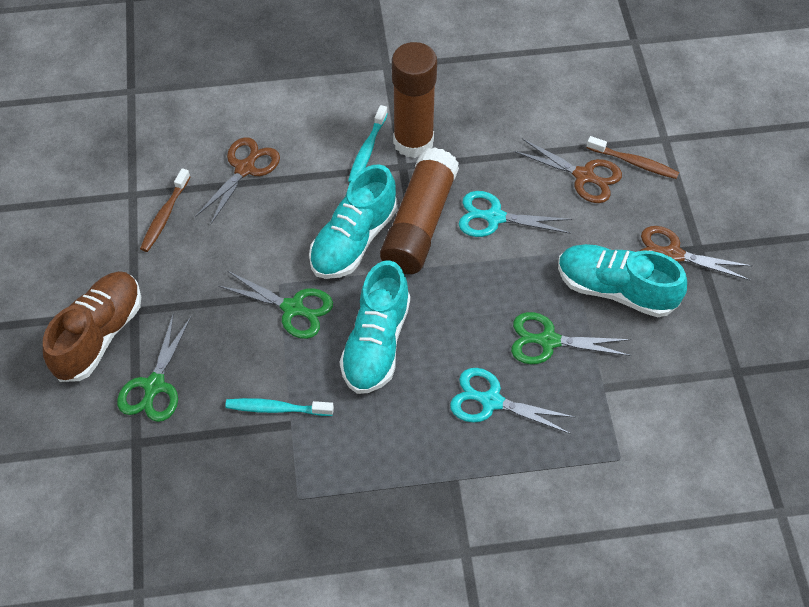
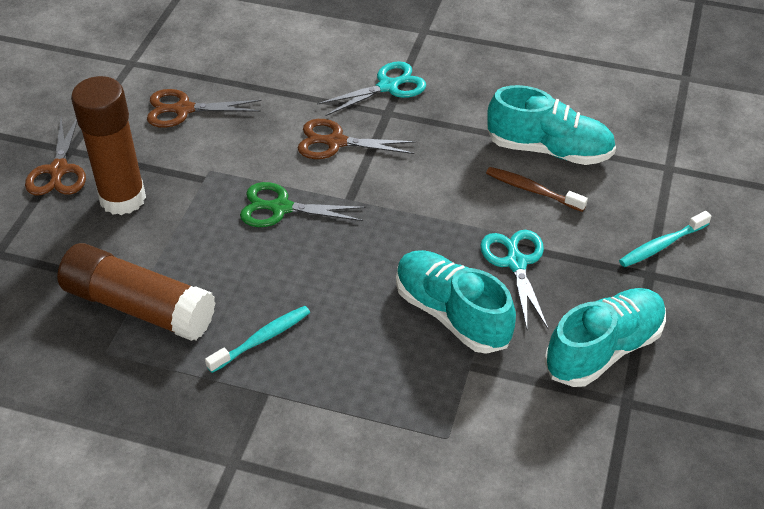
brown shoe: 1 -> 0
brown toothbrush: 2 -> 1
green scissors: 3 -> 1

